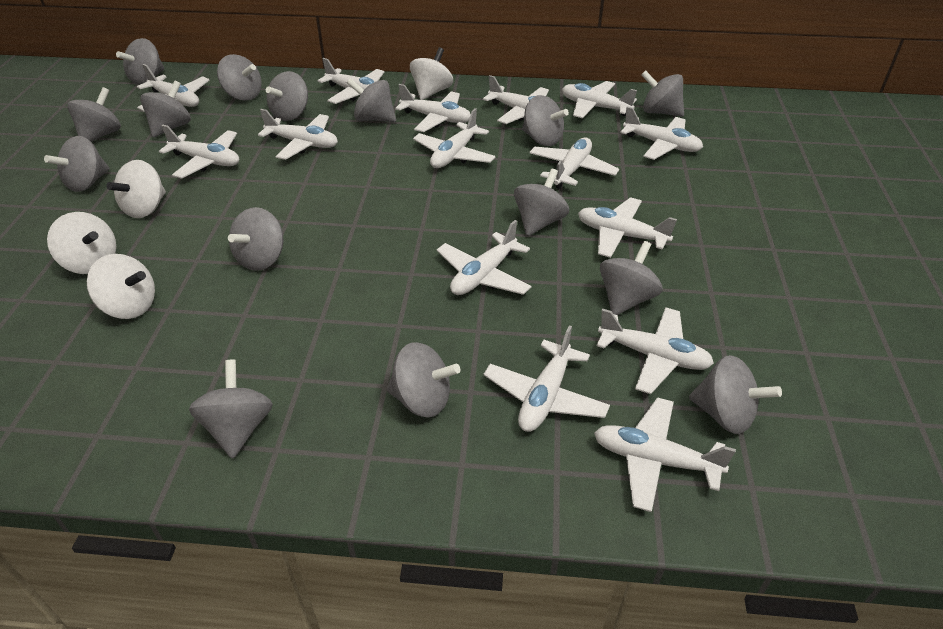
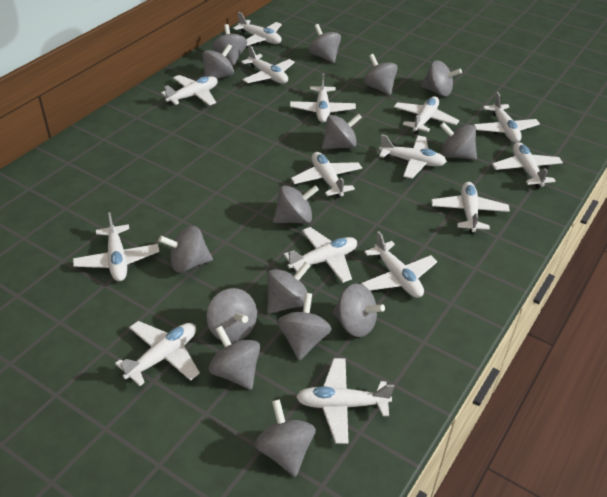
white spinning top: 4 -> 0

